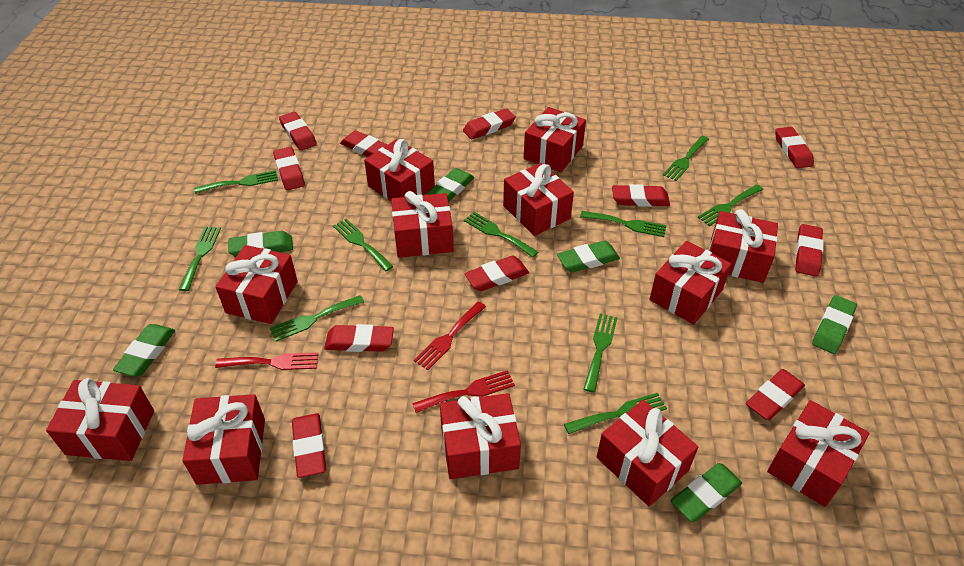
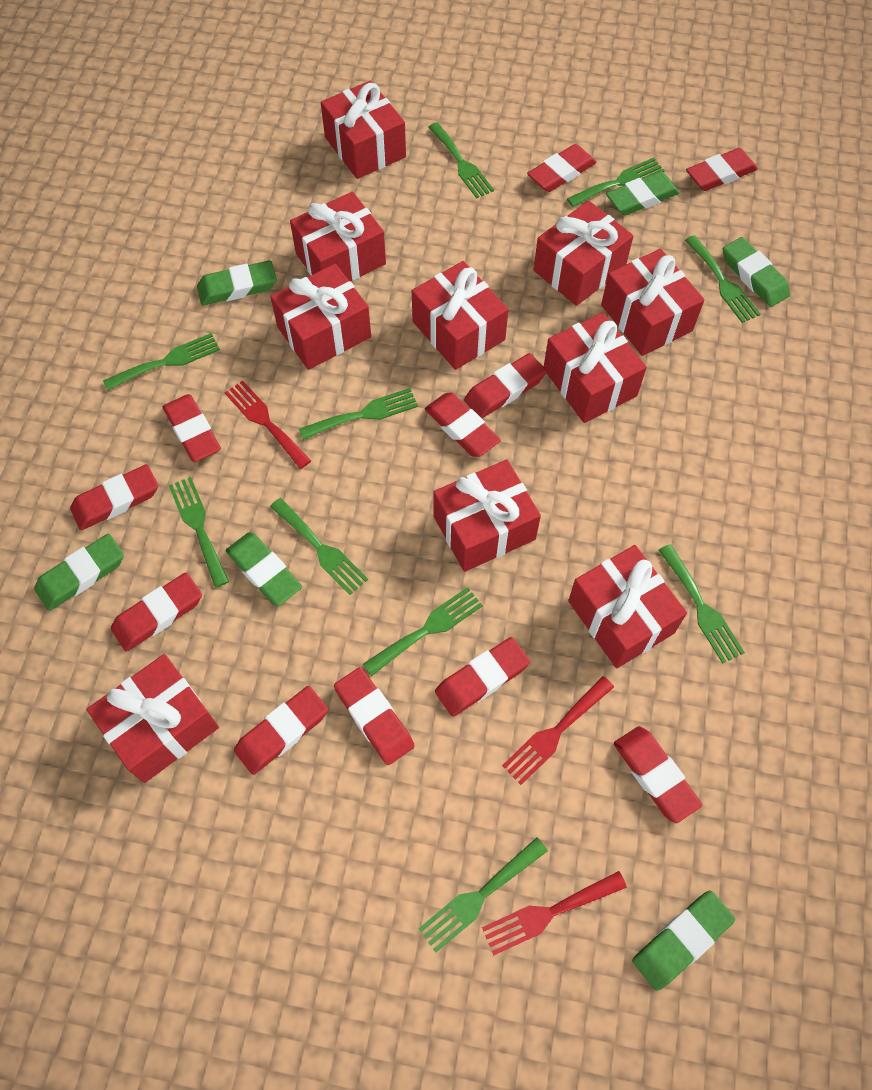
red gift: 12 -> 10

